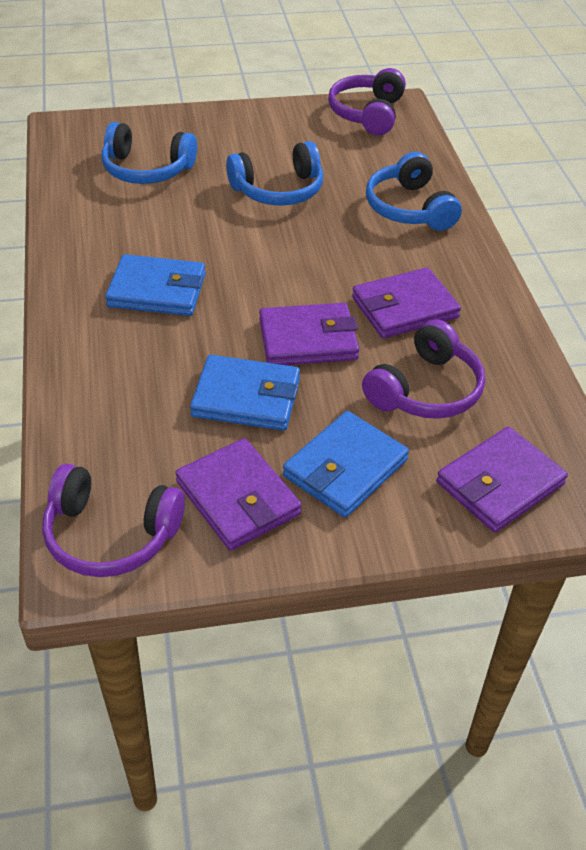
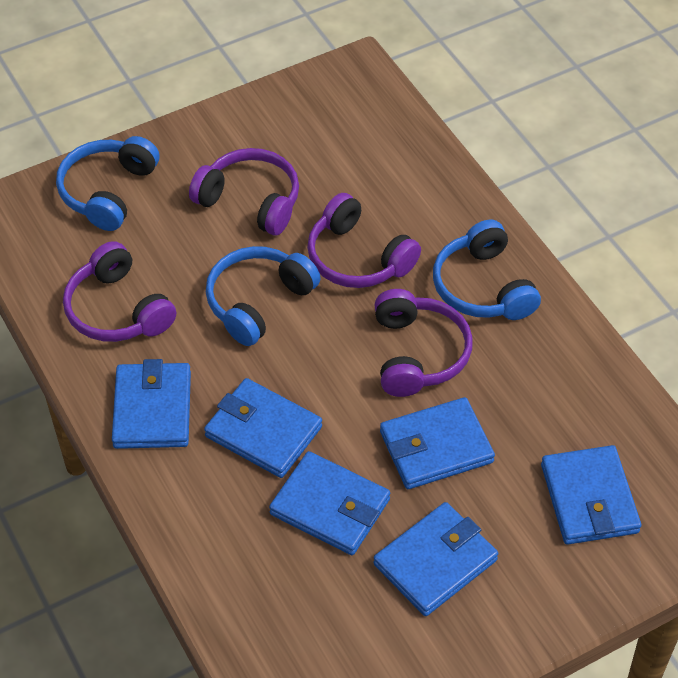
blue wallet: 3 -> 6
purple headphones: 3 -> 4
purple wallet: 4 -> 0

